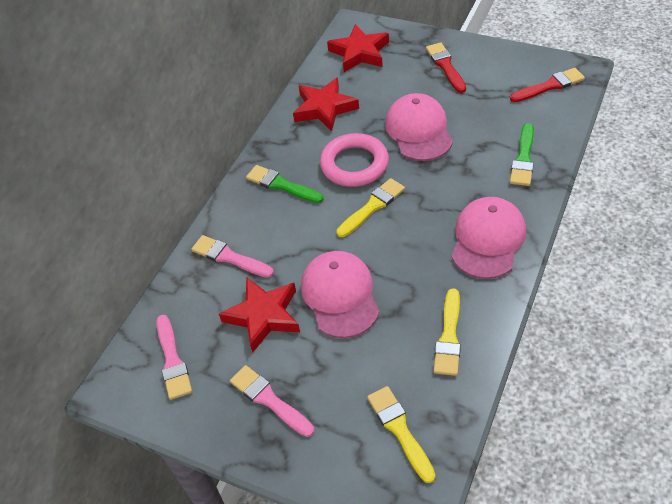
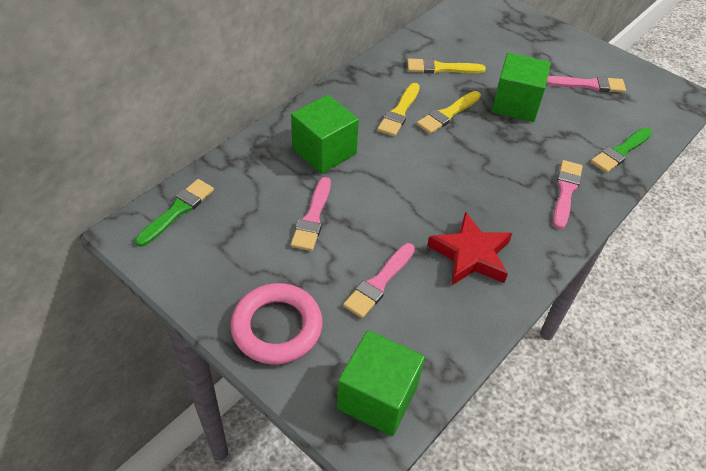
green cube: 0 -> 3
pink brush: 3 -> 4
pink cap: 3 -> 0
red brush: 2 -> 0
red star: 3 -> 1

